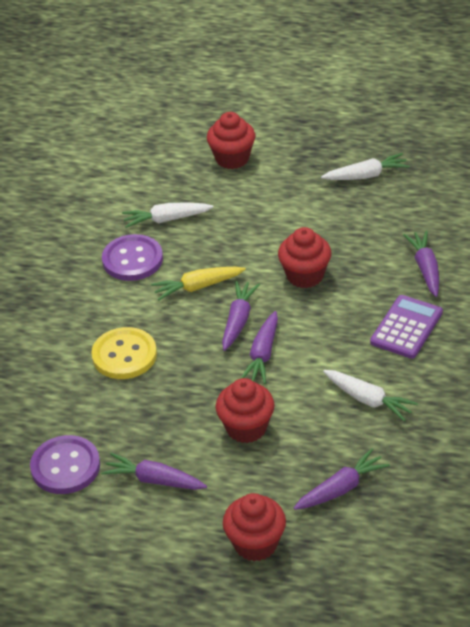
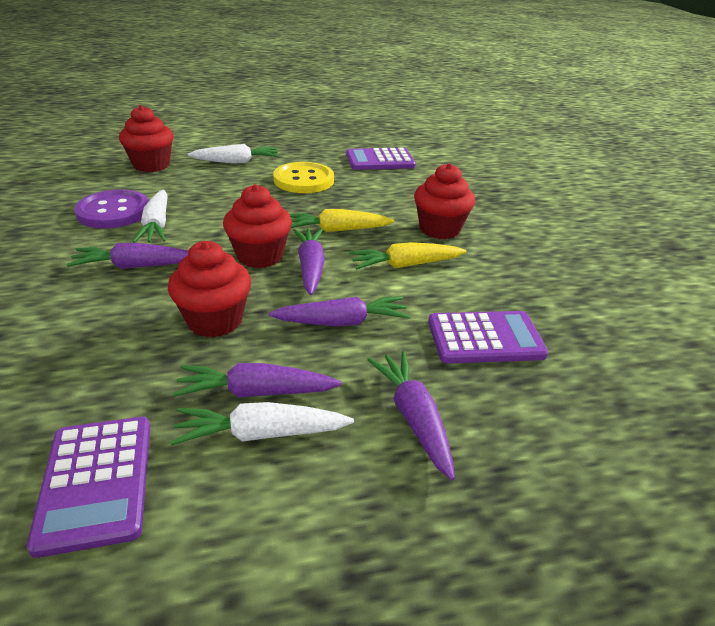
purple button: 2 -> 1
purple calculator: 1 -> 3
yellow carrot: 1 -> 2

